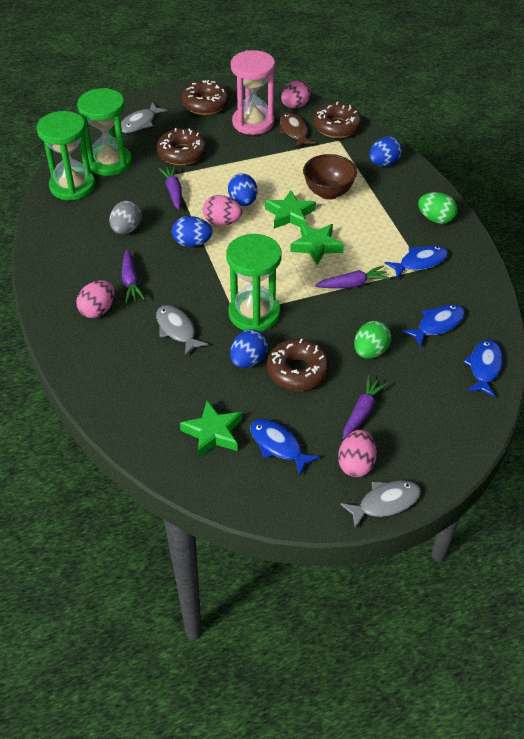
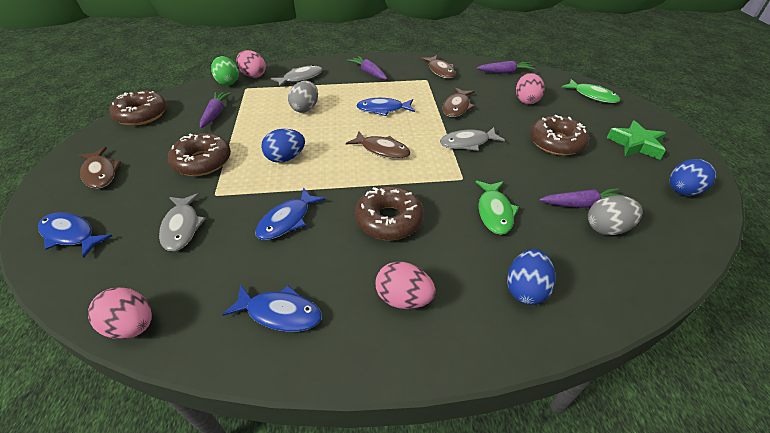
blue egg: 4 -> 3
brown bowl: 1 -> 0
brown fish: 1 -> 4
green egg: 2 -> 1
green fish: 0 -> 2
green hourglass: 3 -> 0
green star: 3 -> 1
grey egg: 1 -> 2
pink hourglass: 1 -> 0

